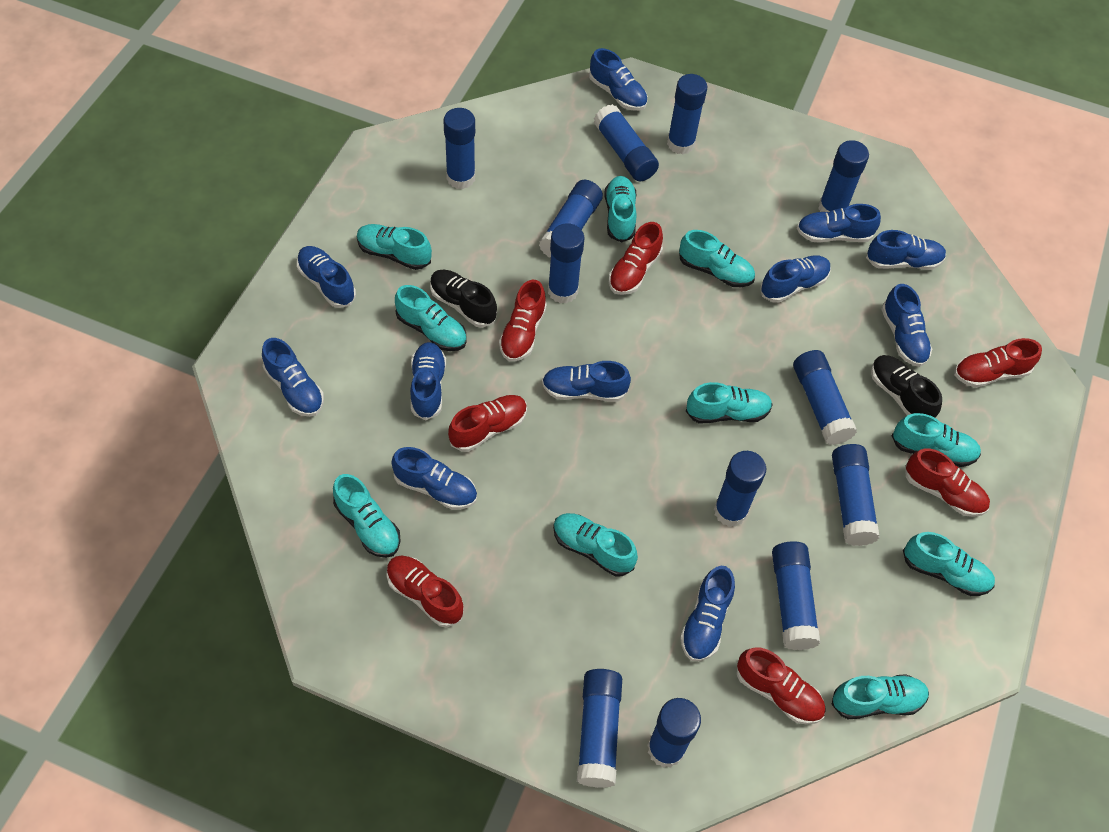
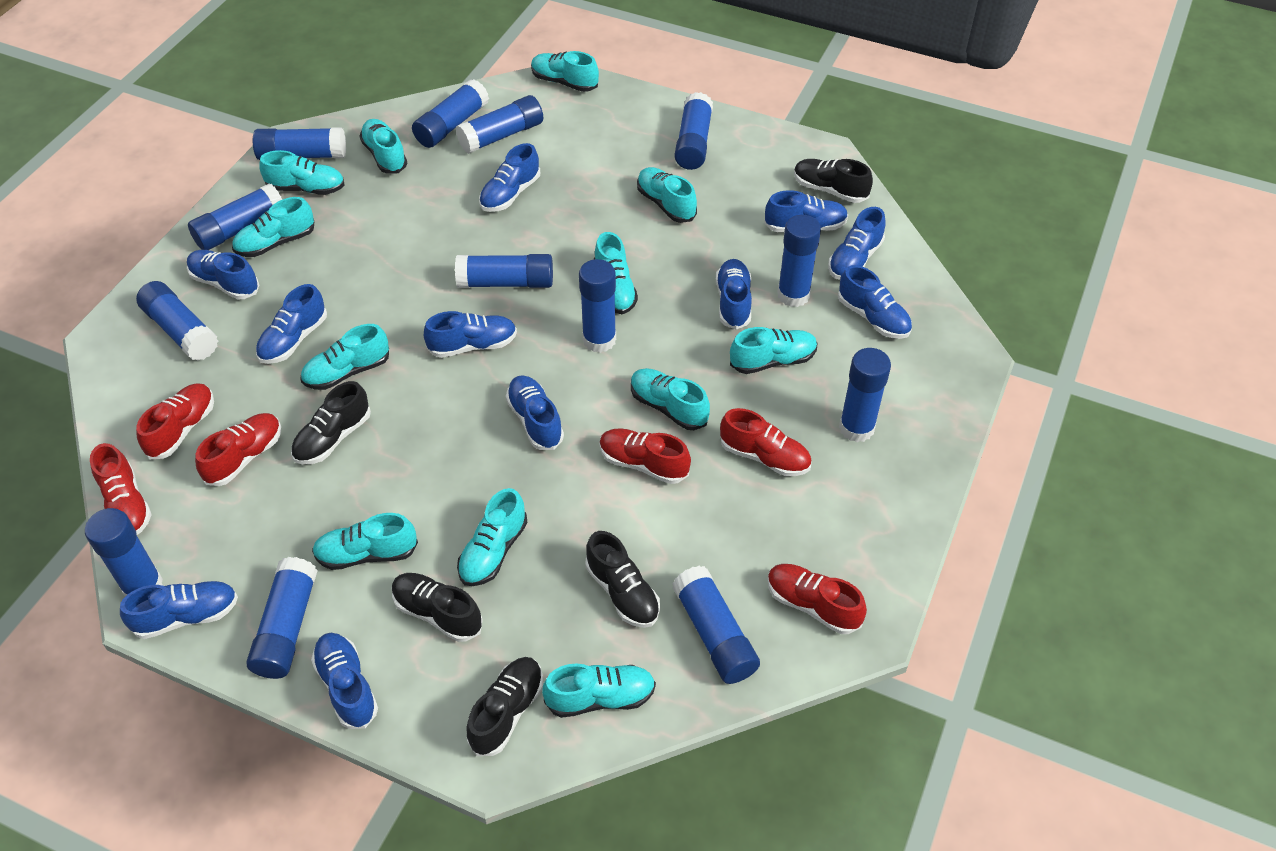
black shoe: 2 -> 5
blue glue stick: 12 -> 13
red shoe: 7 -> 6
turquoise shoe: 10 -> 12

